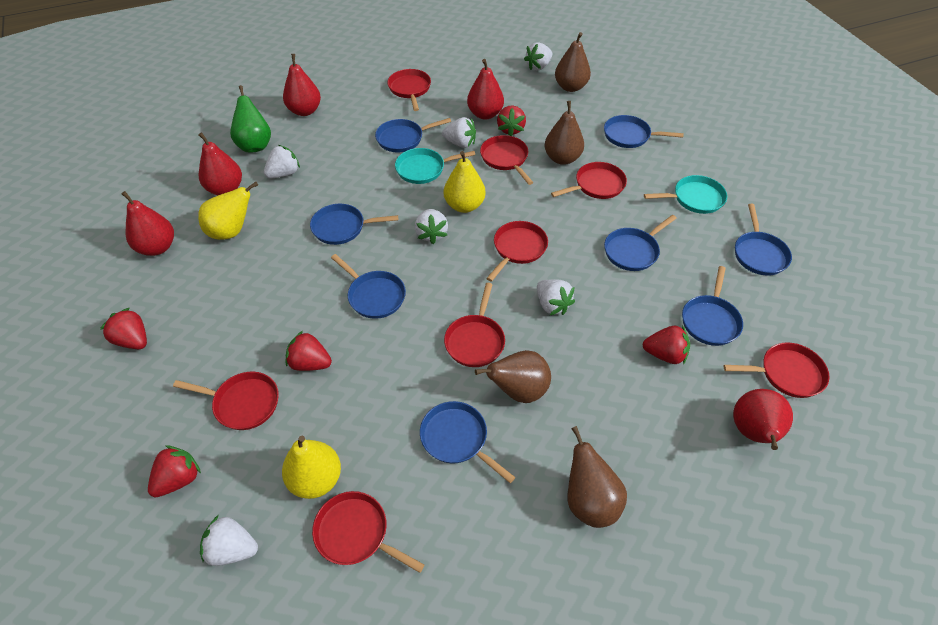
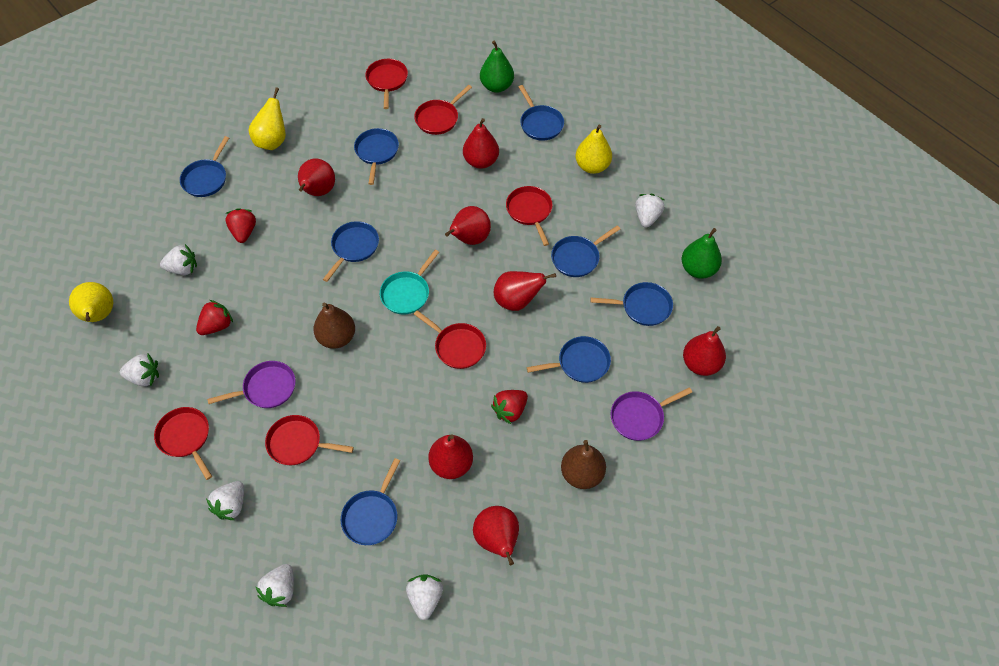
brown pear: 4 -> 2
green pear: 1 -> 2
purple pan: 0 -> 2
red pan: 8 -> 6
red pear: 5 -> 7
red strawberry: 5 -> 3
turquoise pan: 2 -> 1

